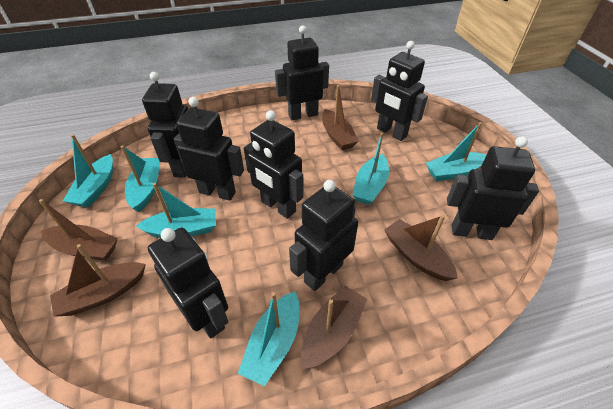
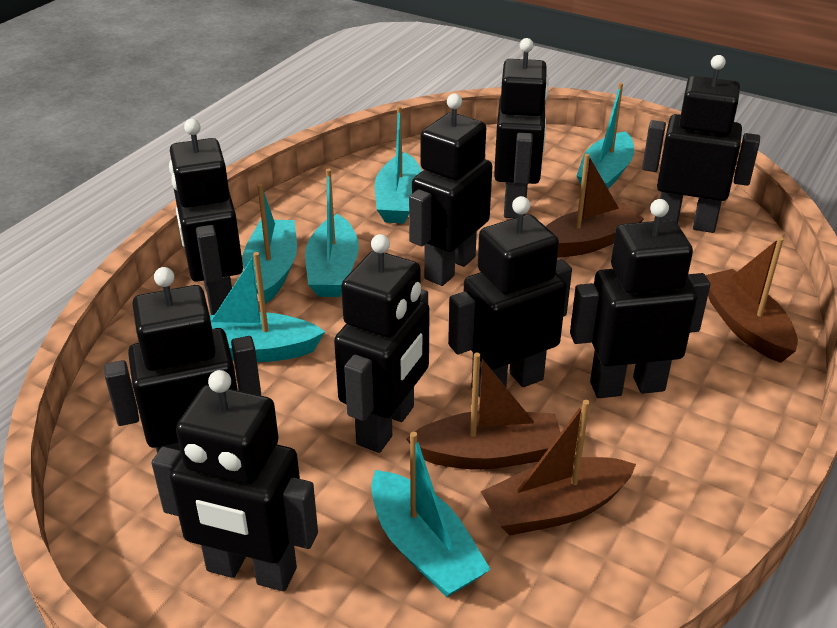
black robot: 8 -> 9
brown boat: 5 -> 4

